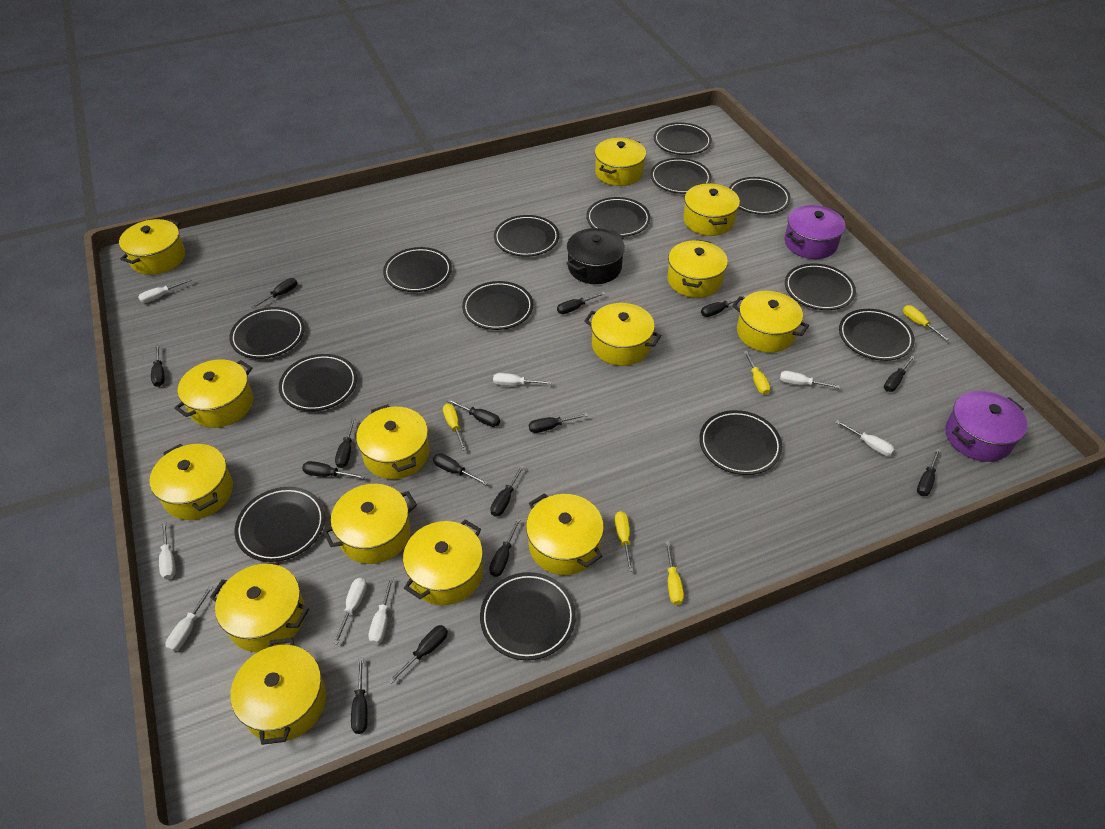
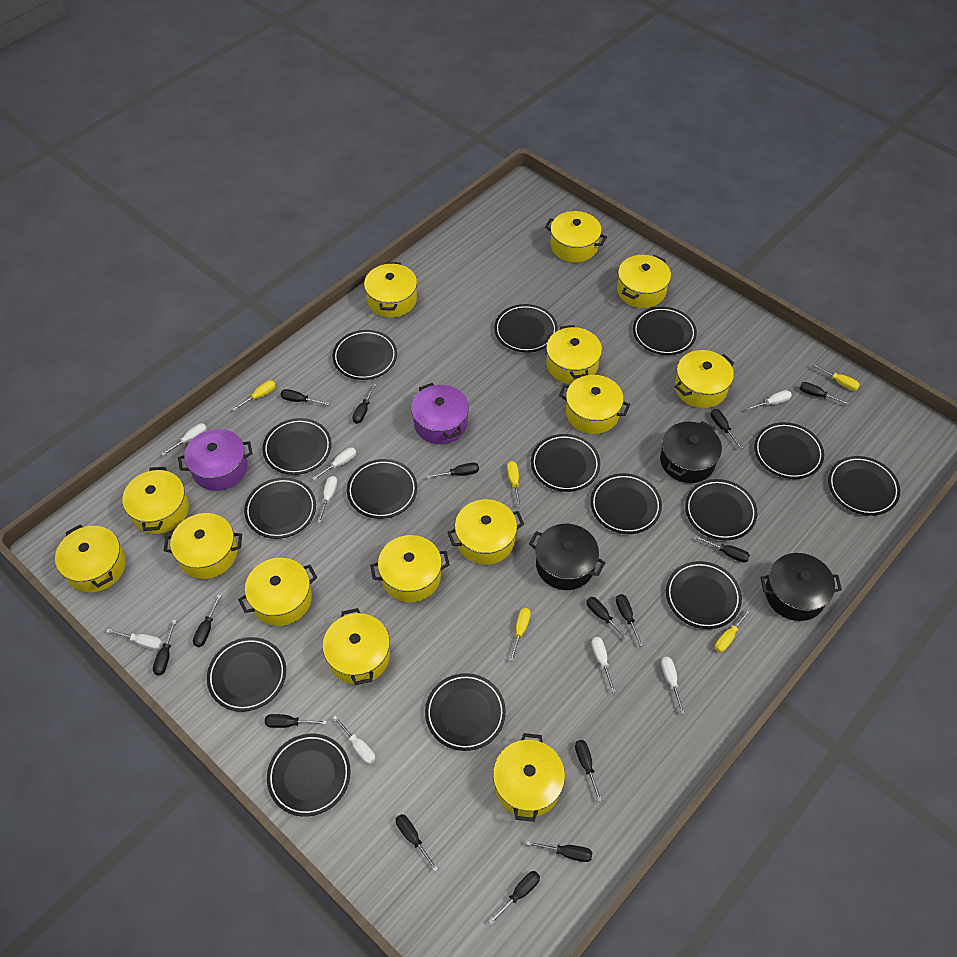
black plate: 14 -> 15
black pot: 1 -> 3

